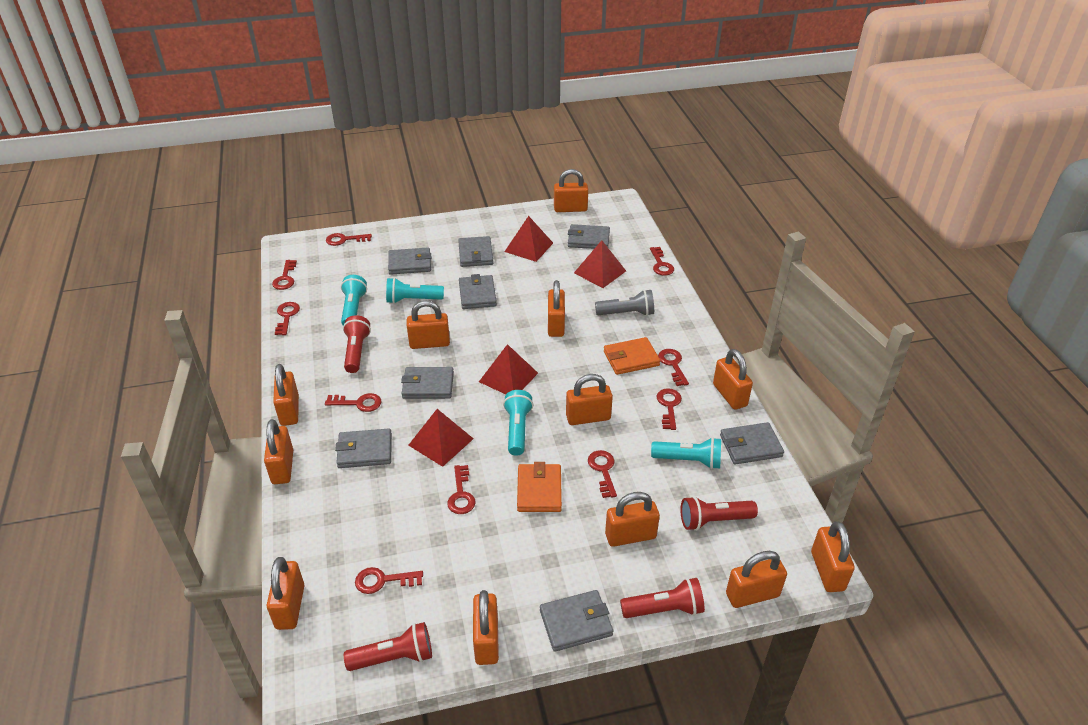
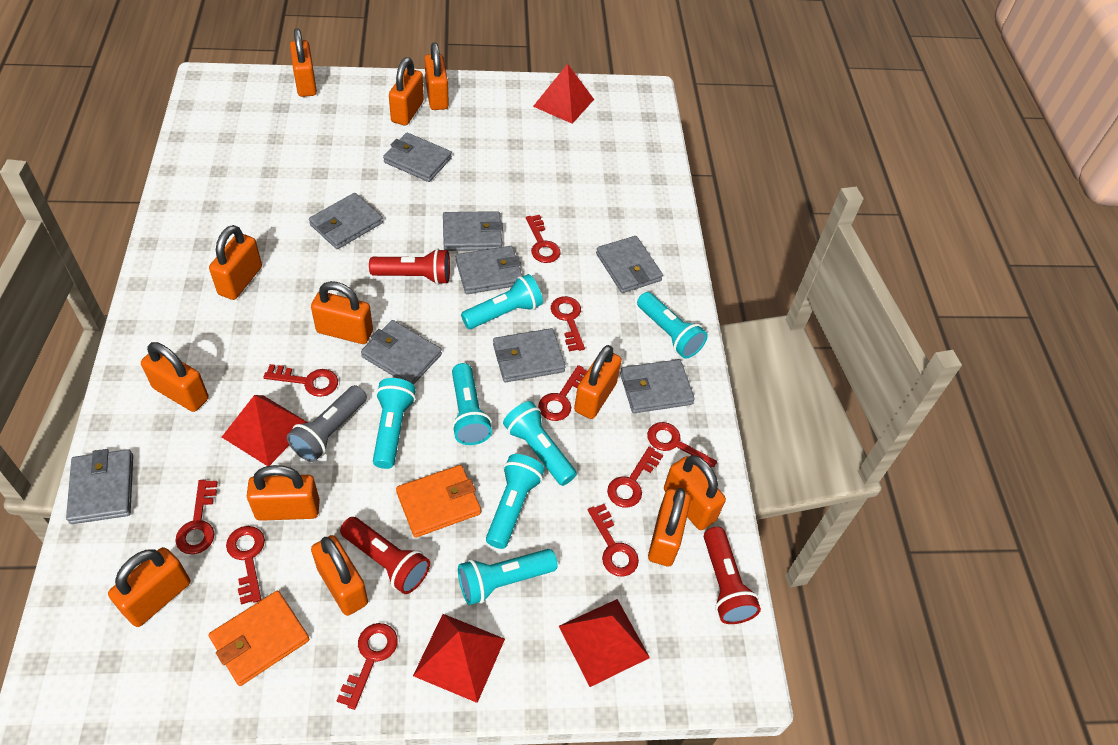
grey wallet: 8 -> 9
red flashlight: 4 -> 3
turquoise flashlight: 4 -> 7

